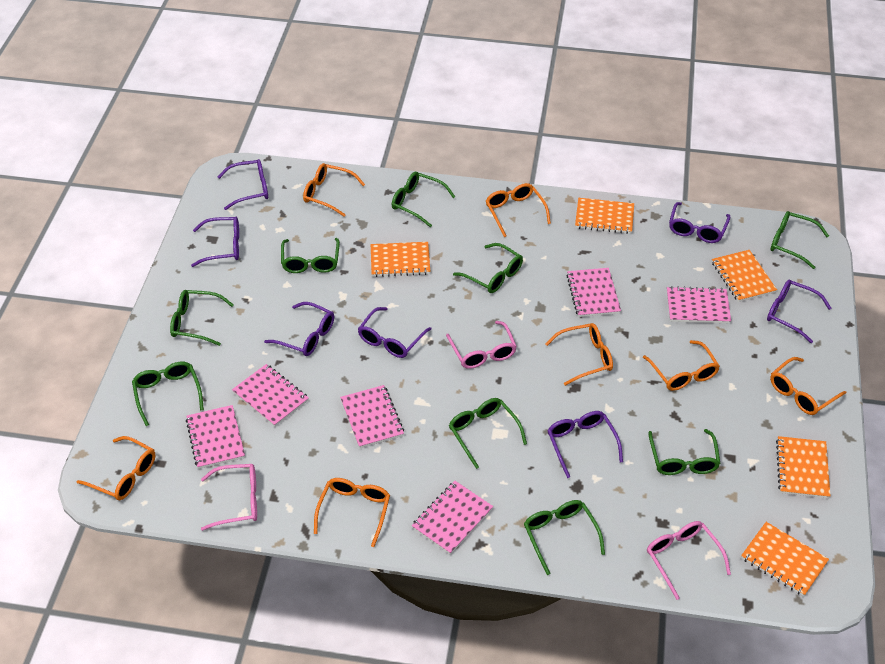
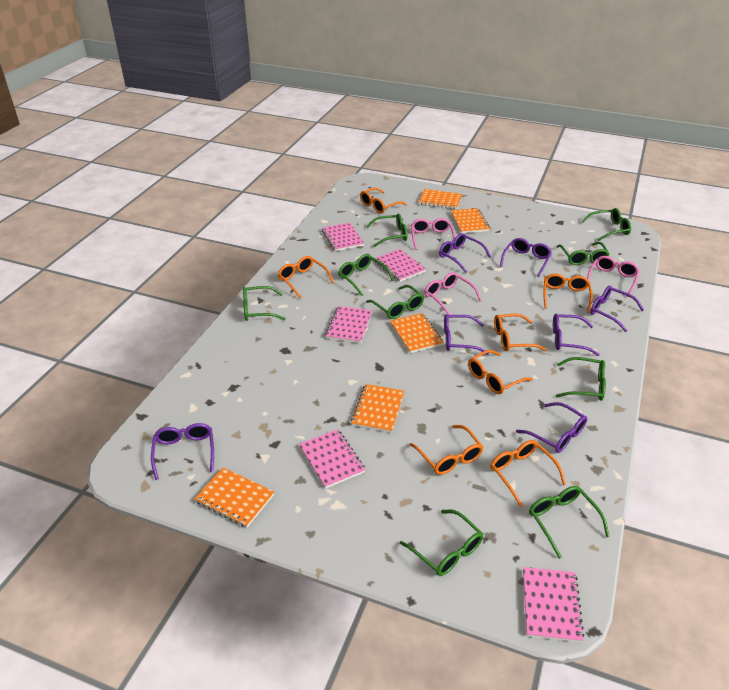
pink notebook: 6 -> 5

